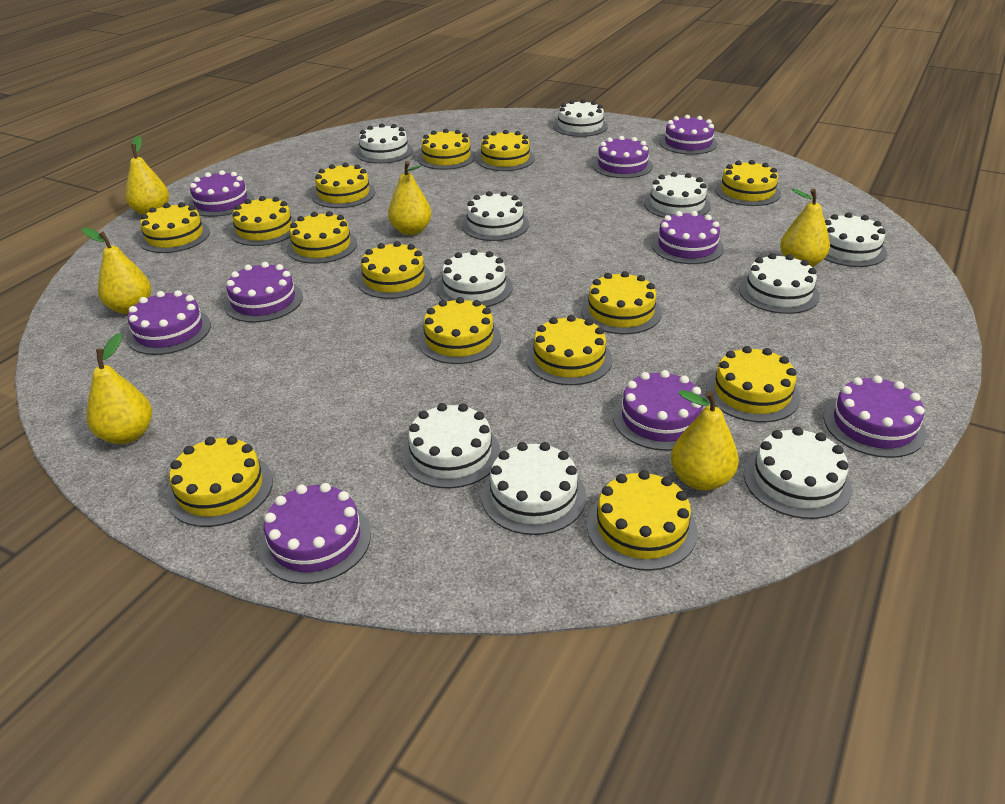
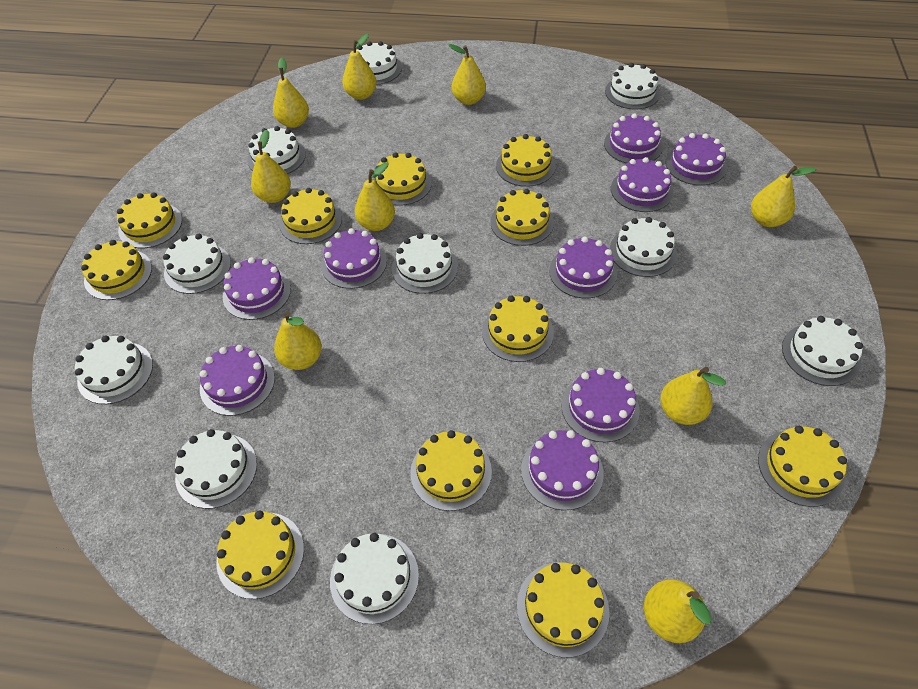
yellow cake: 14 -> 11
yellow pear: 6 -> 9

